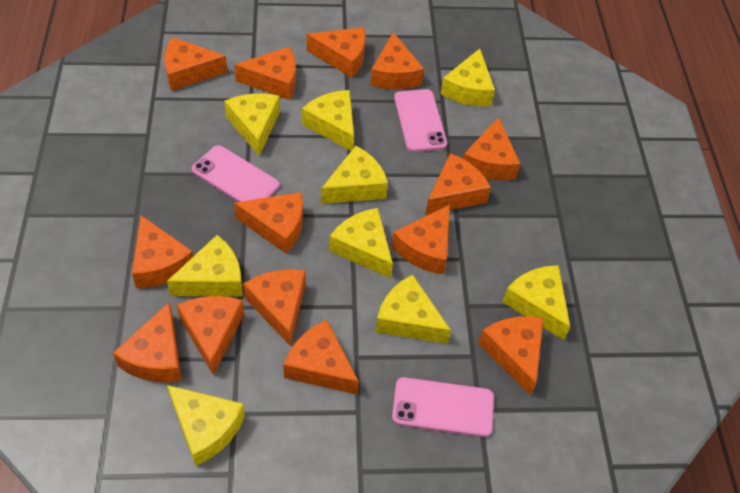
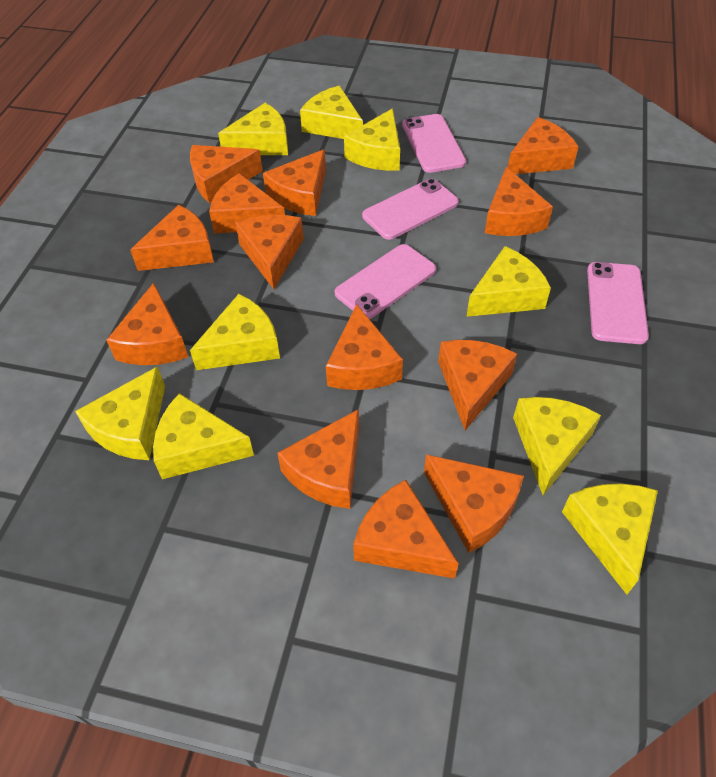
orange cheese: 14 -> 13
pink phone: 3 -> 4

